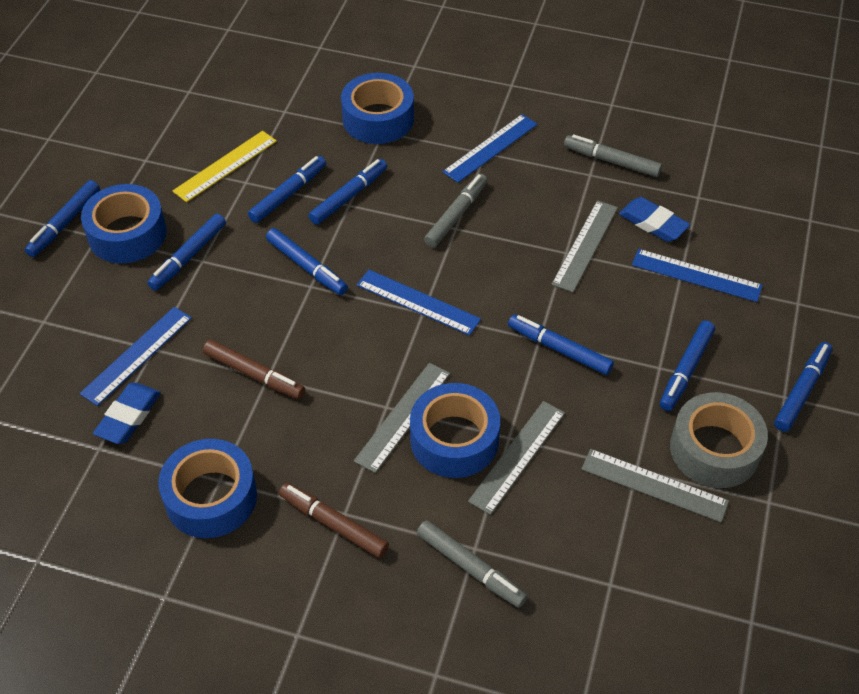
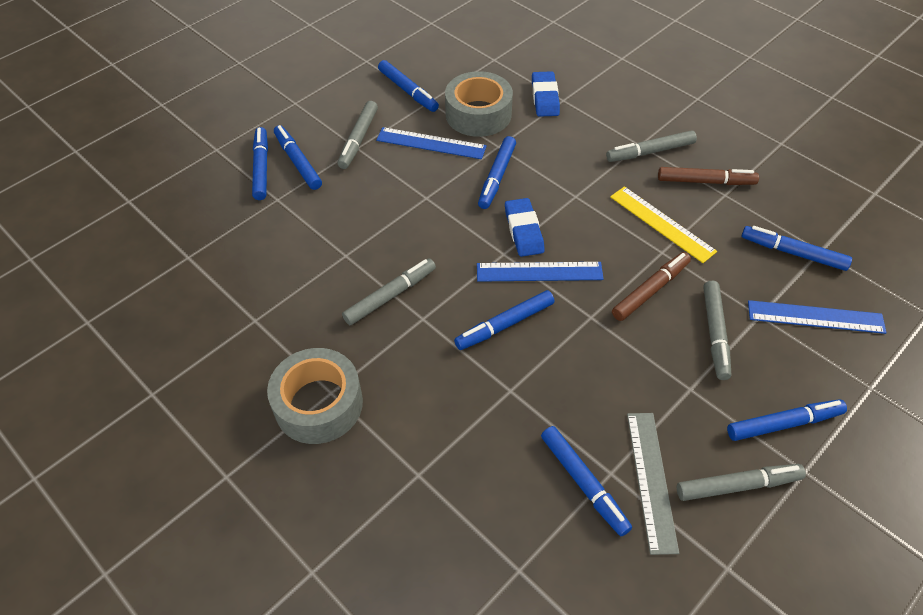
blue ruler: 4 -> 3
blue tape: 4 -> 0
grey marker: 3 -> 5
grey ruler: 4 -> 1
grey tape: 1 -> 2

